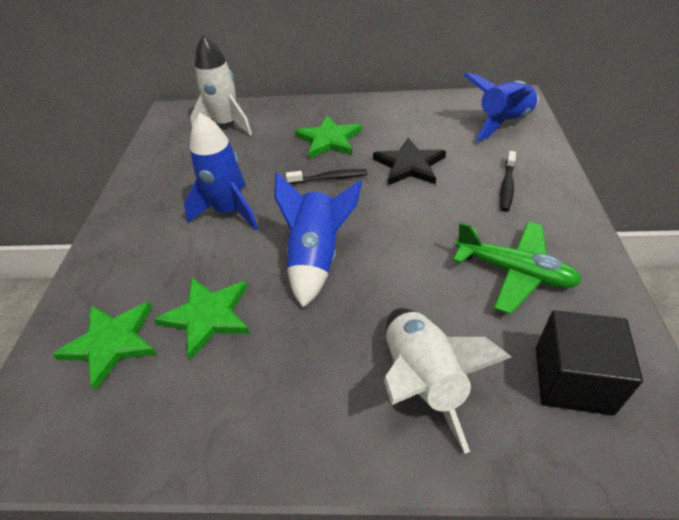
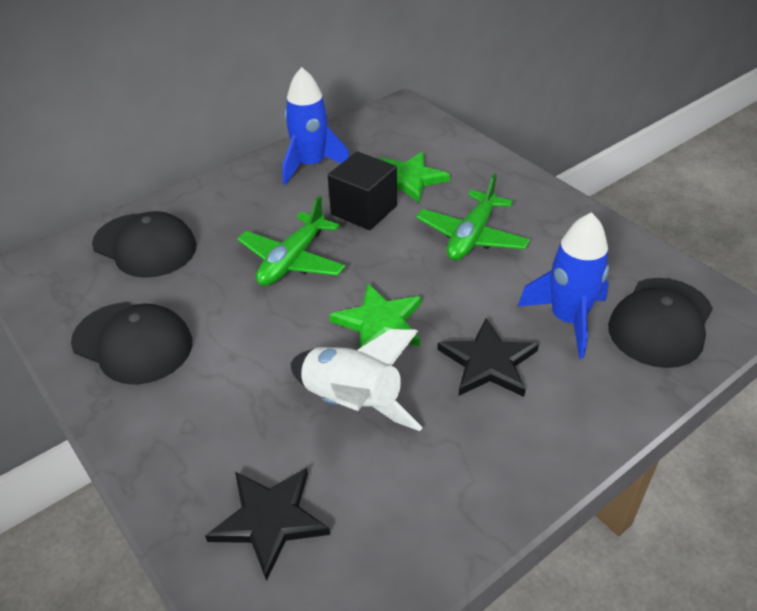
black cap: 0 -> 3
black star: 1 -> 2
black toothbrush: 2 -> 0
blue rocket: 3 -> 2
green plane: 1 -> 2
green star: 3 -> 2
white rocket: 2 -> 1

